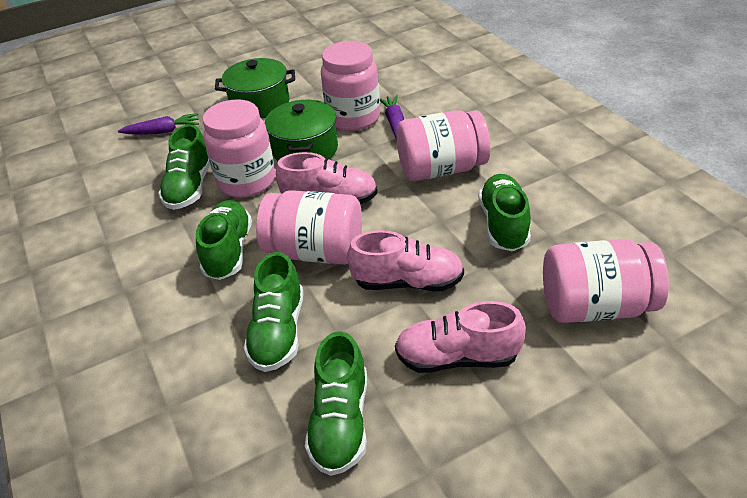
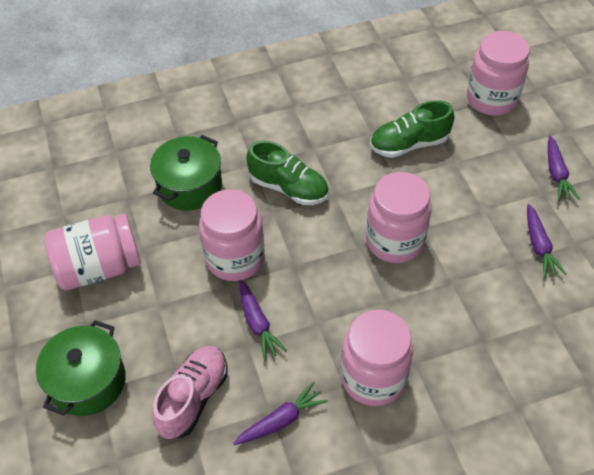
green shoe: 5 -> 2
pink shoe: 3 -> 1
purple carrot: 2 -> 4

